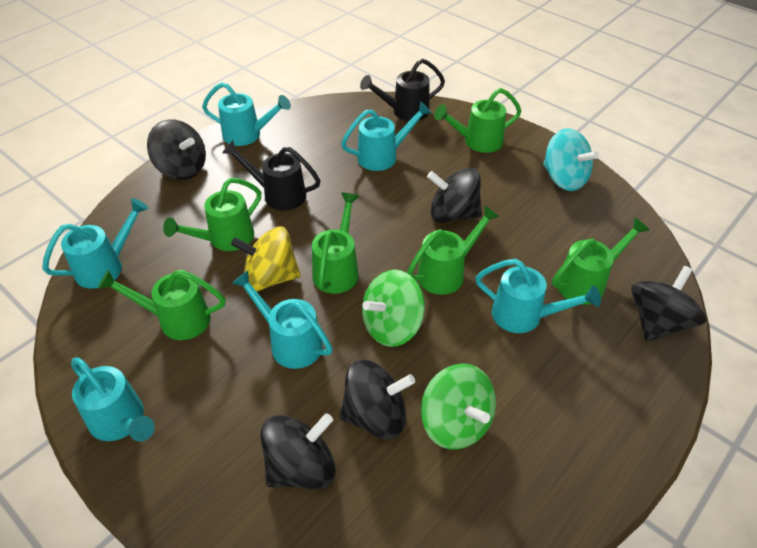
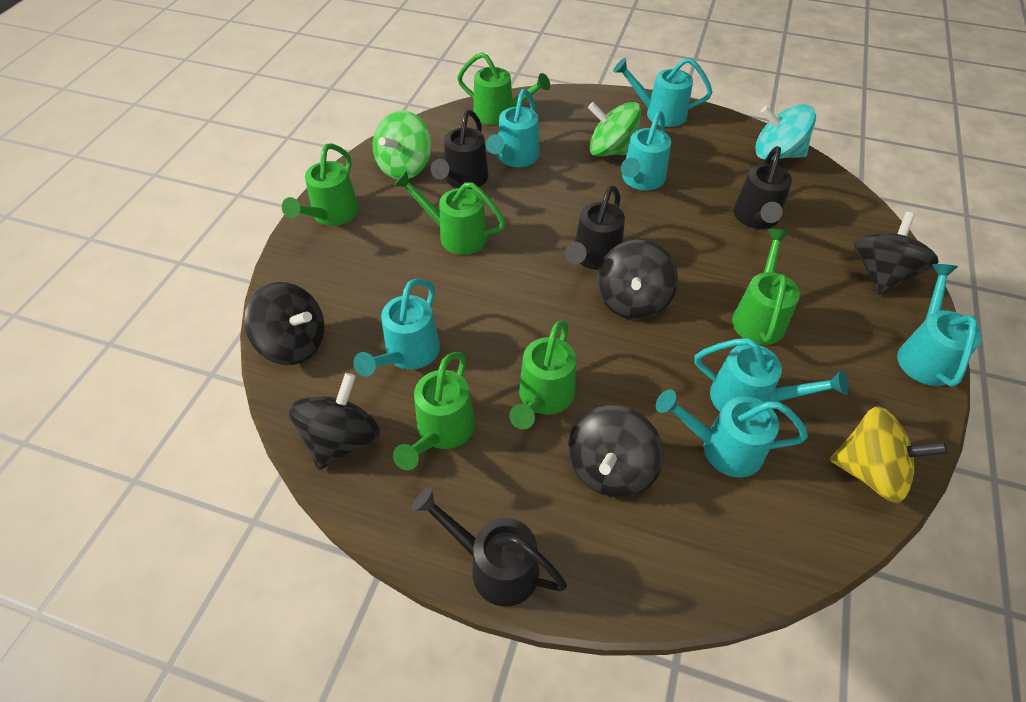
black watering can: 2 -> 4
turquoise watering can: 6 -> 7

